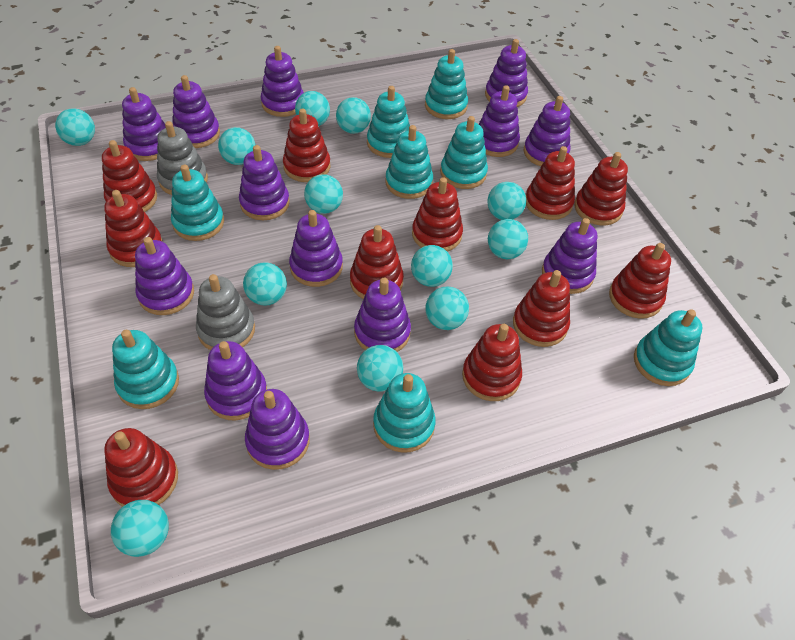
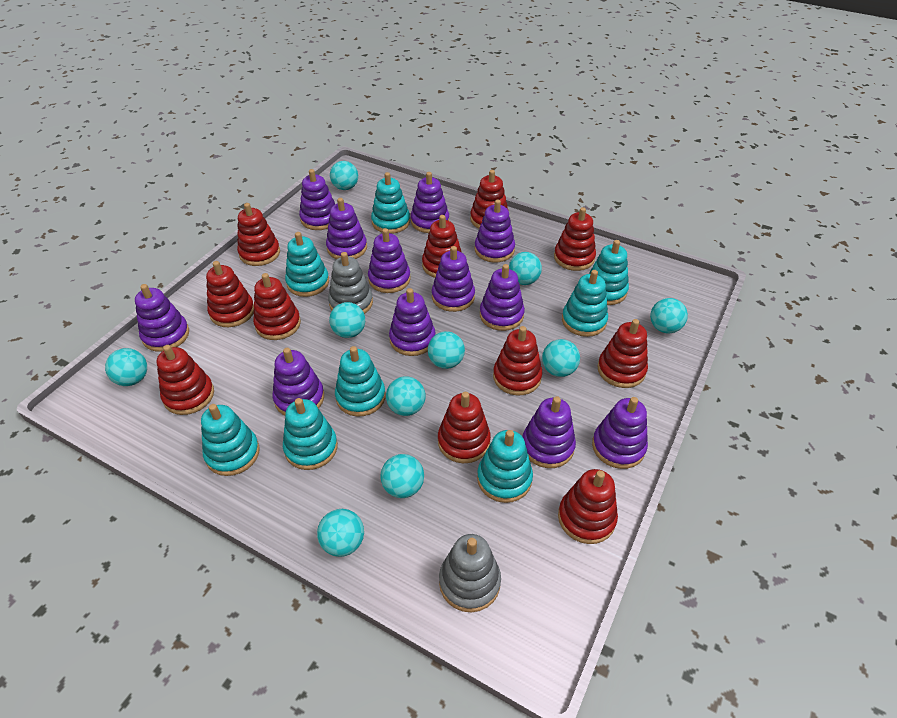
purple stacking toy: 13 -> 12
turquoise ball: 12 -> 10

